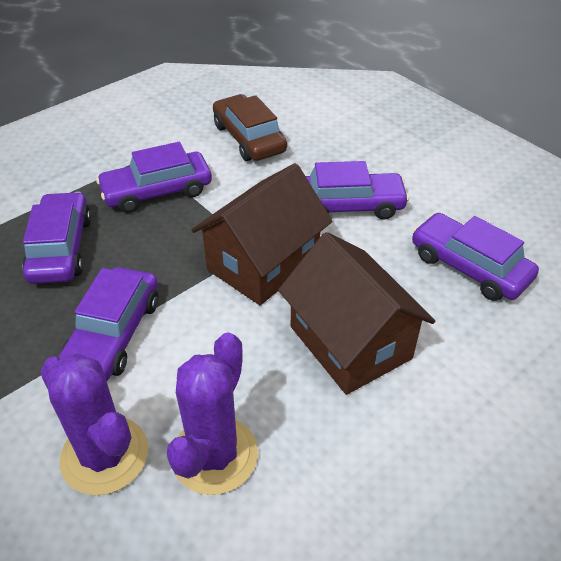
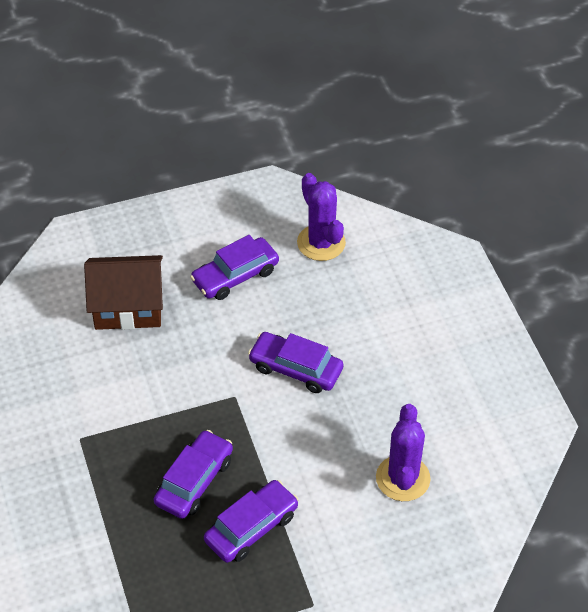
brown car: 1 -> 0
brown house: 2 -> 1
purple car: 5 -> 4

